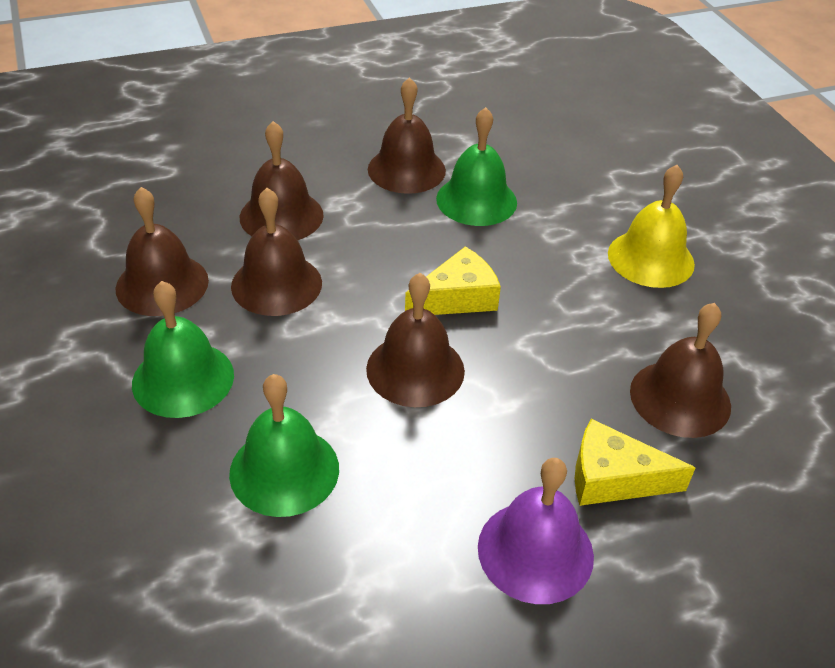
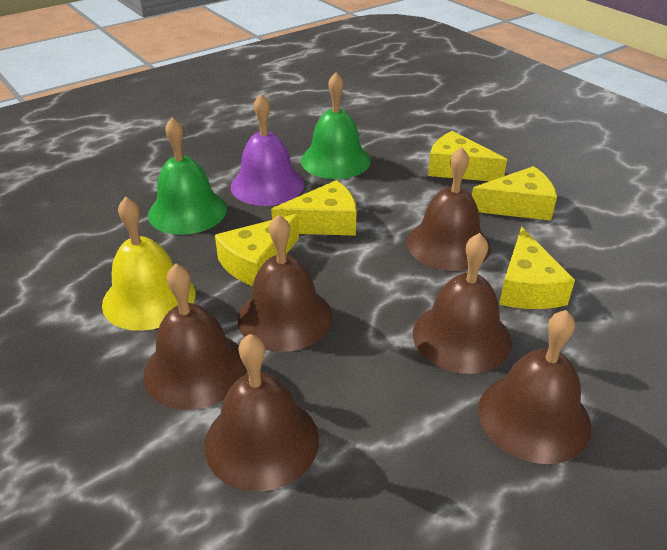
green bell: 3 -> 2
yellow cheese: 2 -> 5

